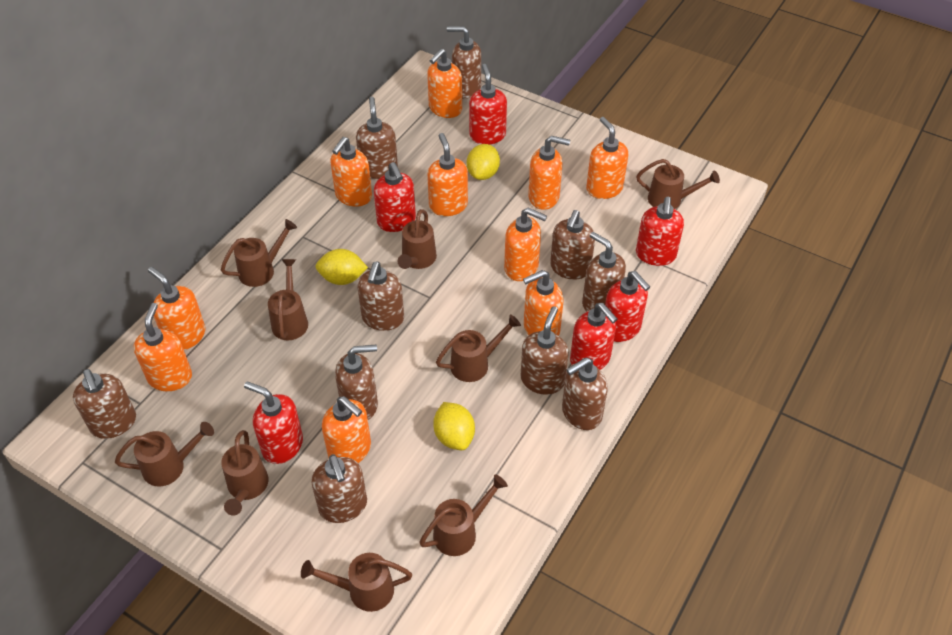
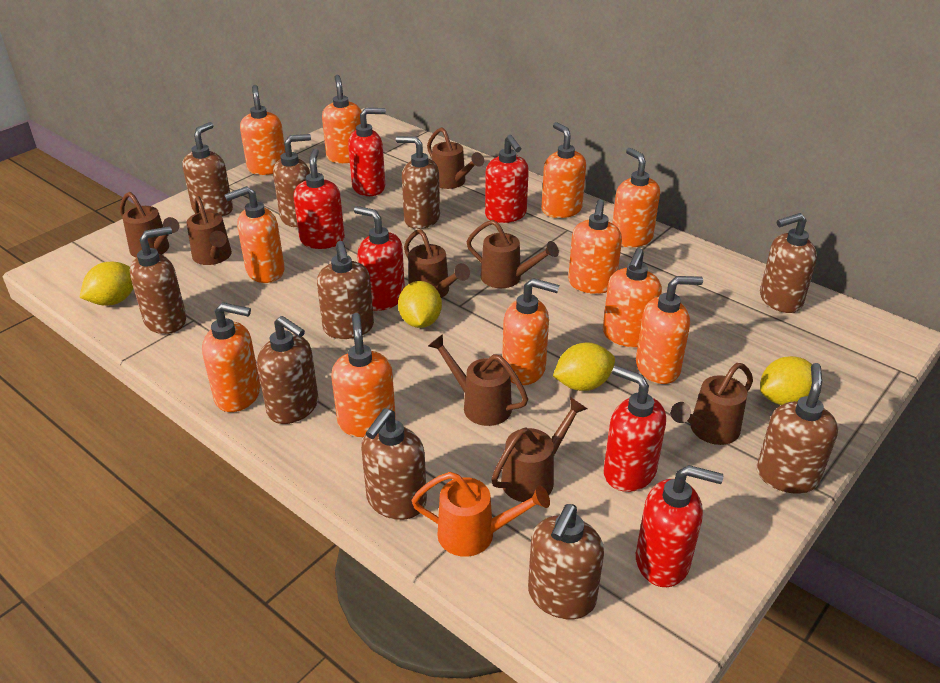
brown watering can: 9 -> 8
orange soap dispenser: 10 -> 11
orange watering can: 0 -> 1
yellow lemon: 3 -> 4

